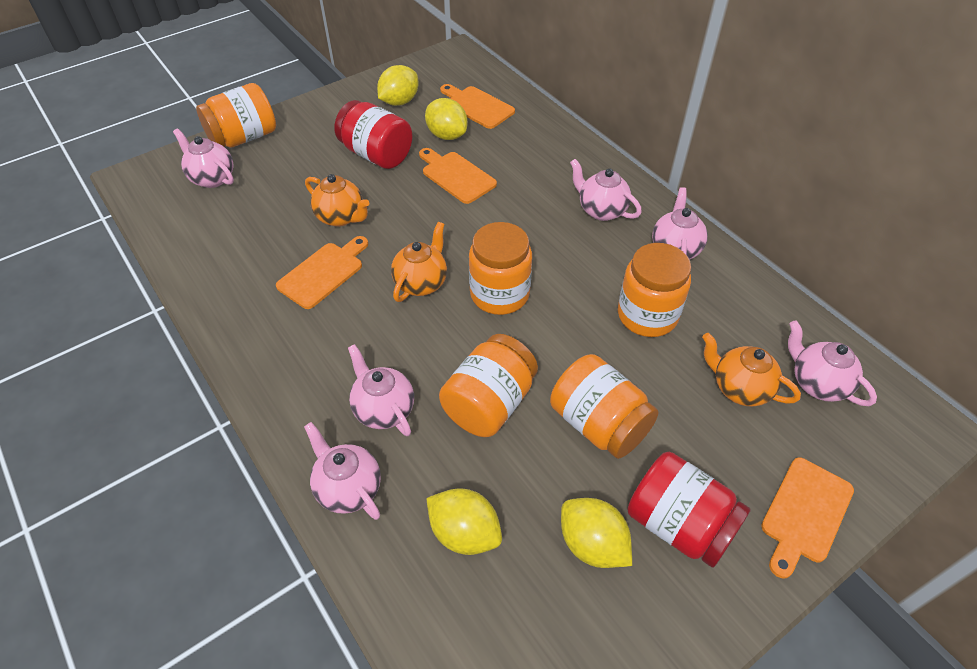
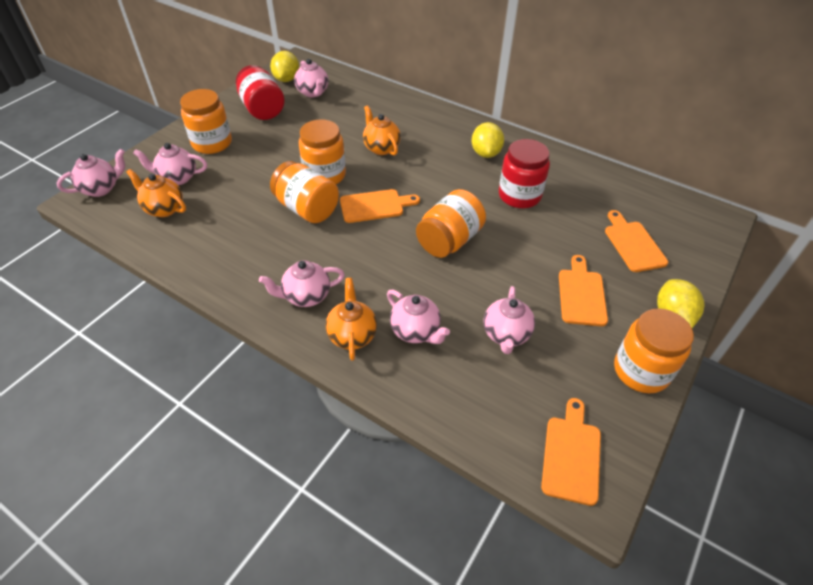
yellow lemon: 4 -> 3

